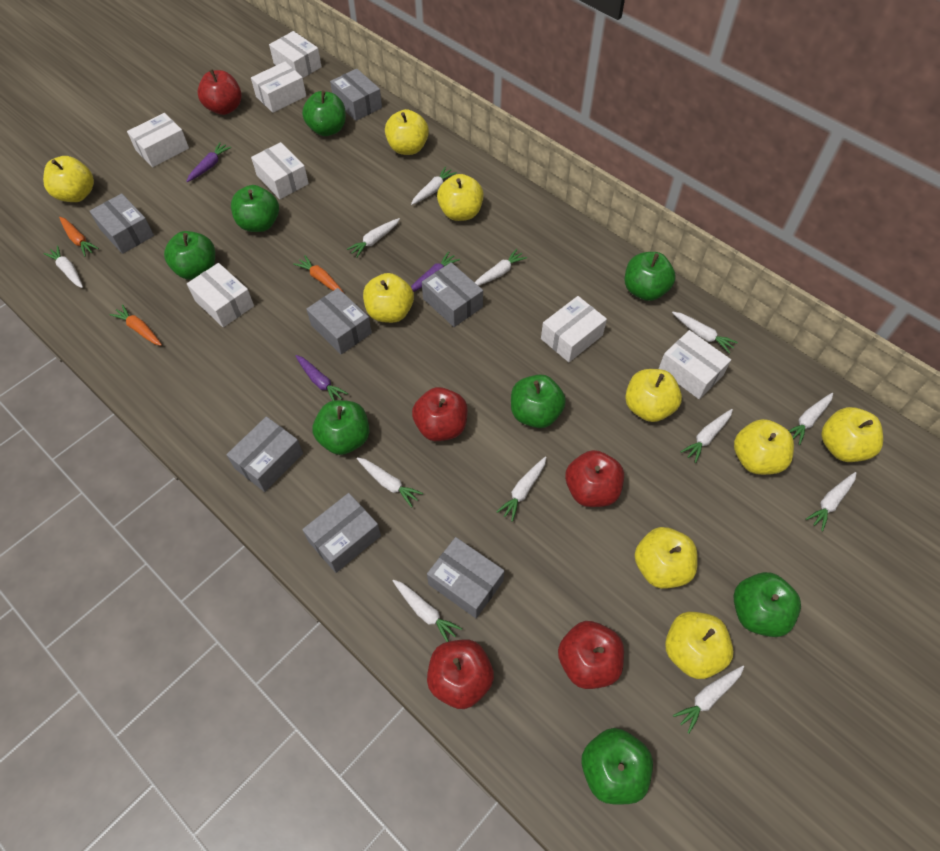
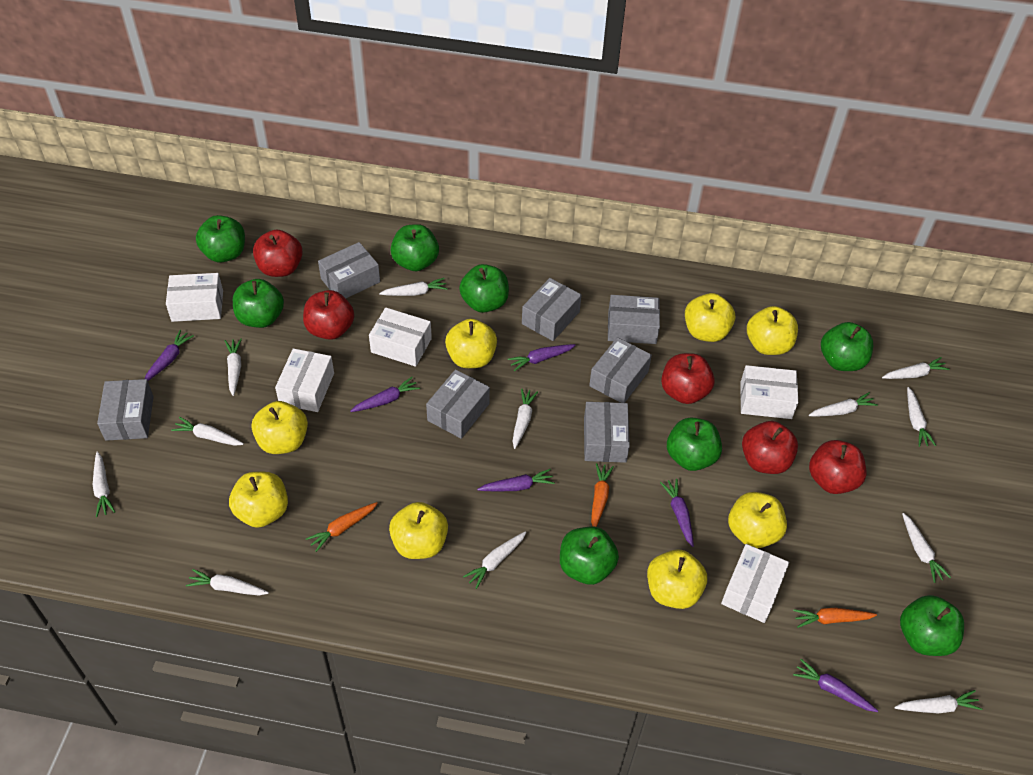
purple carrot: 3 -> 6
white box: 7 -> 5
yellow apple: 9 -> 8

